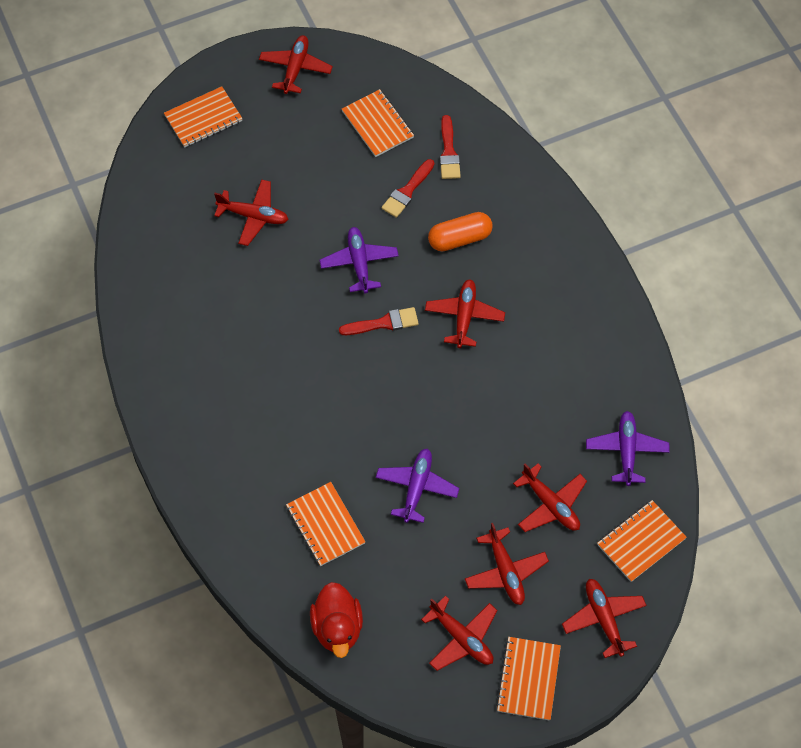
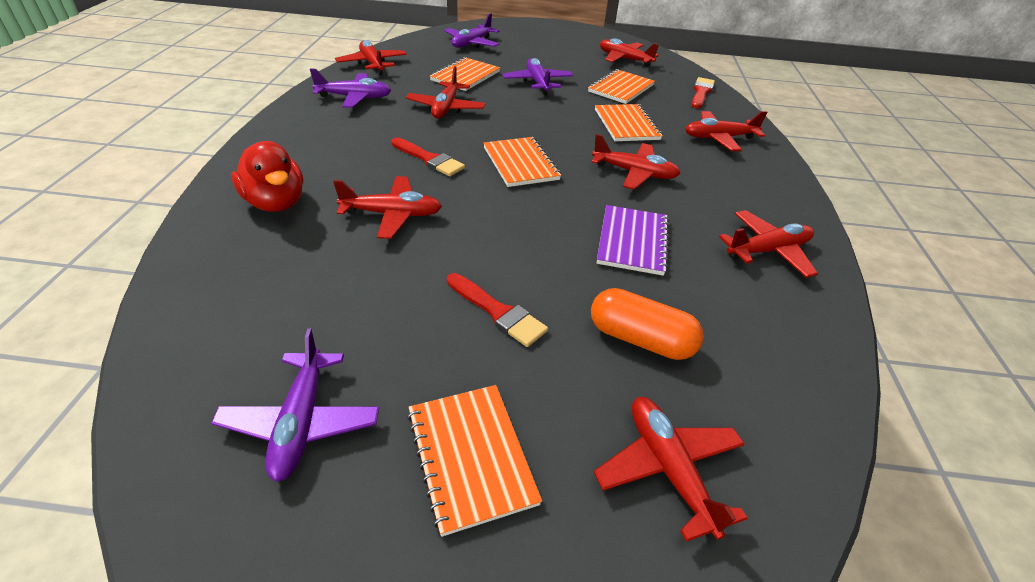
purple notebook: 0 -> 1
purple plane: 3 -> 4
red plane: 7 -> 8

